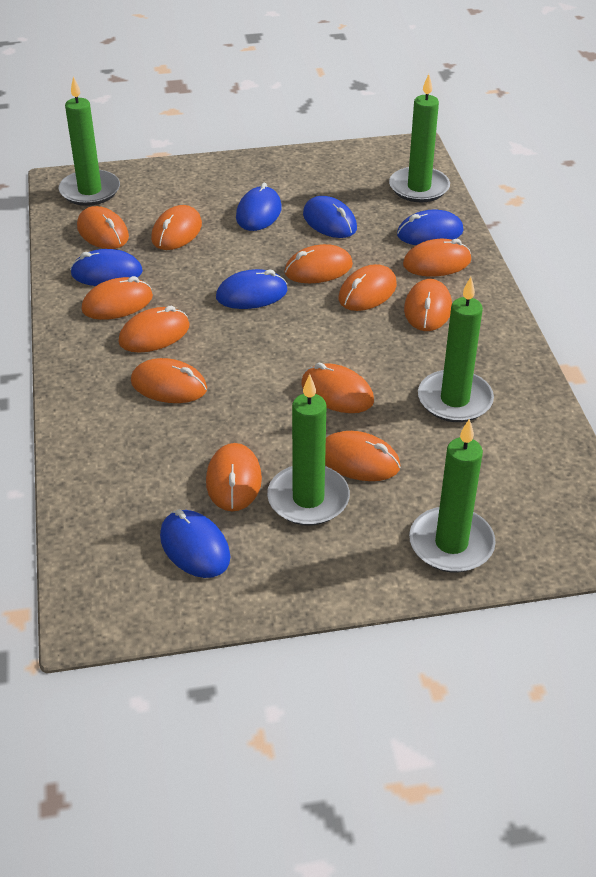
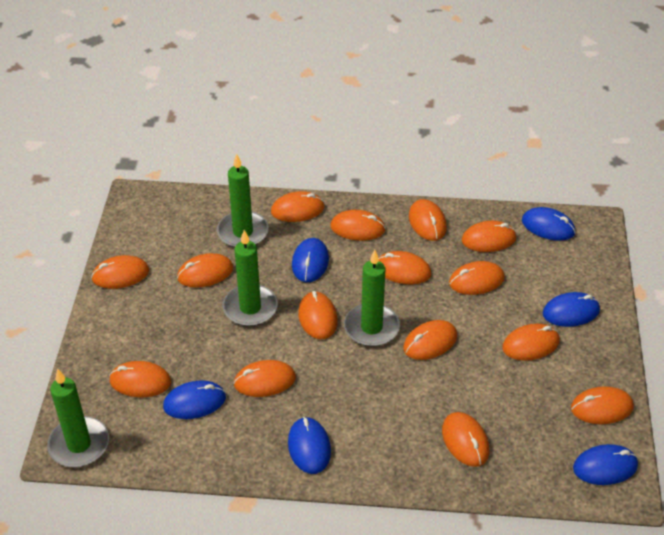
green candle: 5 -> 4
orange mouse: 12 -> 15

